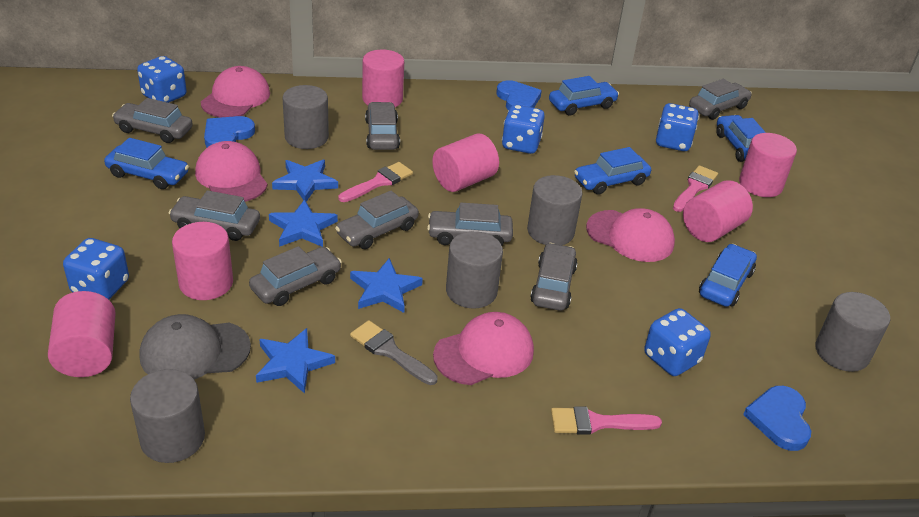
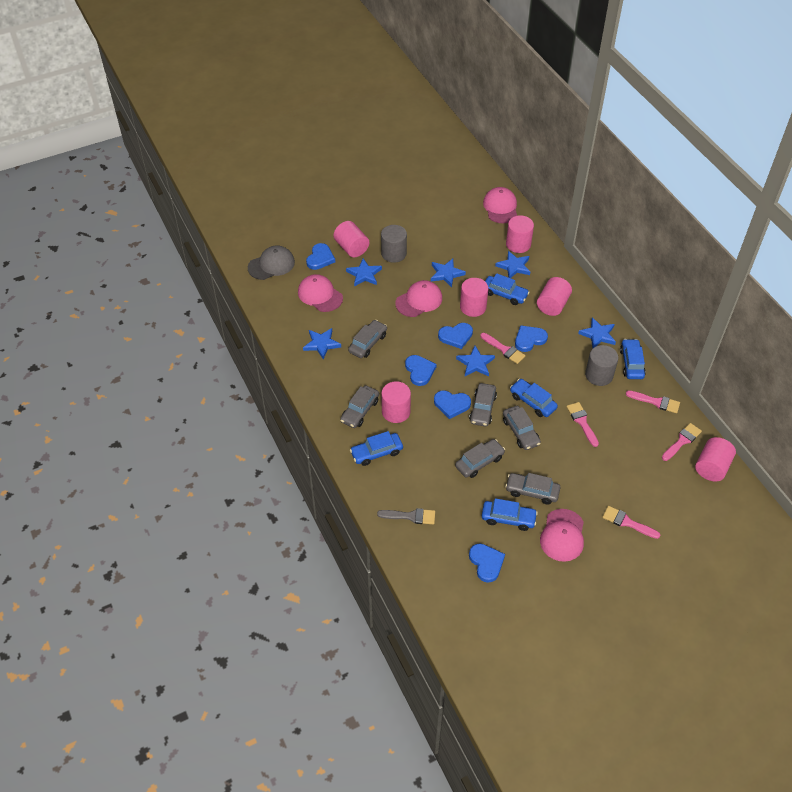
blue dice: 5 -> 0
blue heart: 3 -> 6
blue star: 4 -> 6
grey car: 8 -> 6
grey cylinder: 5 -> 2
pink brush: 3 -> 5

